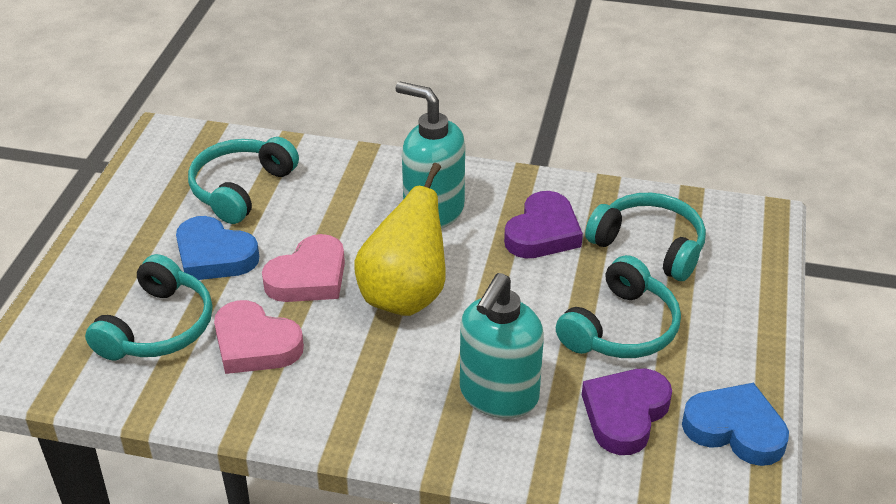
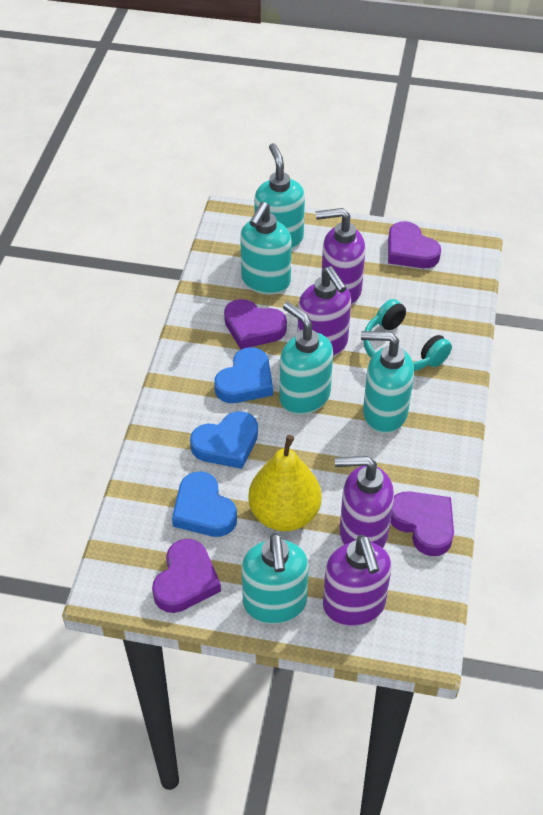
blue heart: 2 -> 3
pink heart: 2 -> 0
purple heart: 2 -> 4
purple soap dispenser: 0 -> 4
turquoise headphones: 4 -> 1
turquoise soap dispenser: 2 -> 5

